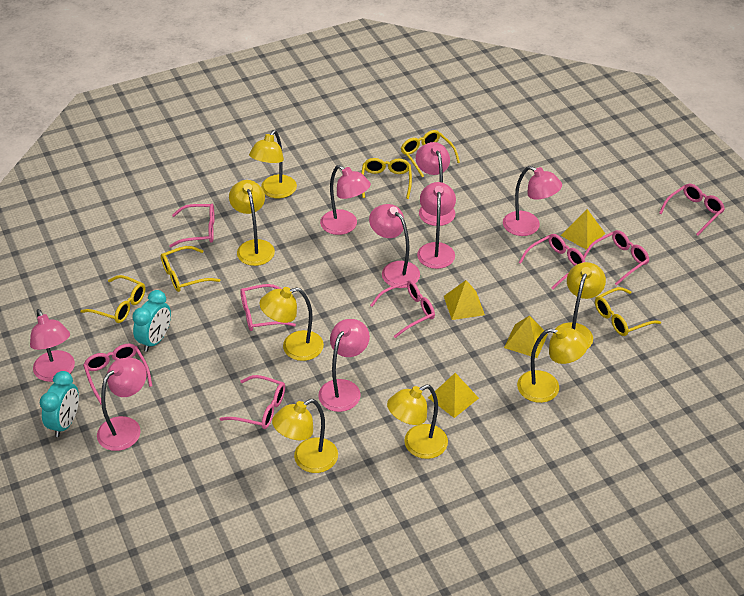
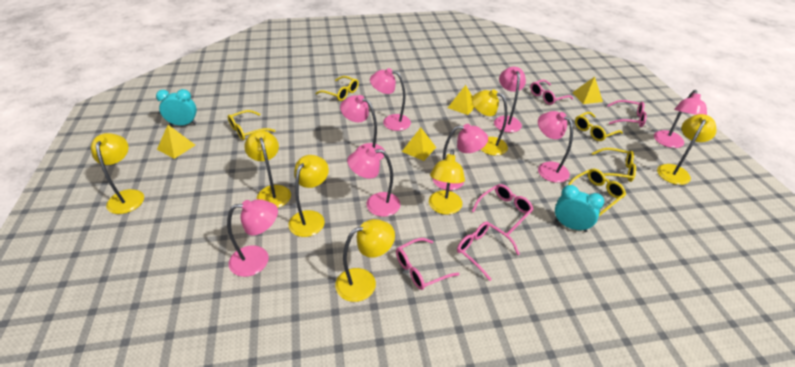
pink glasses: 8 -> 5

